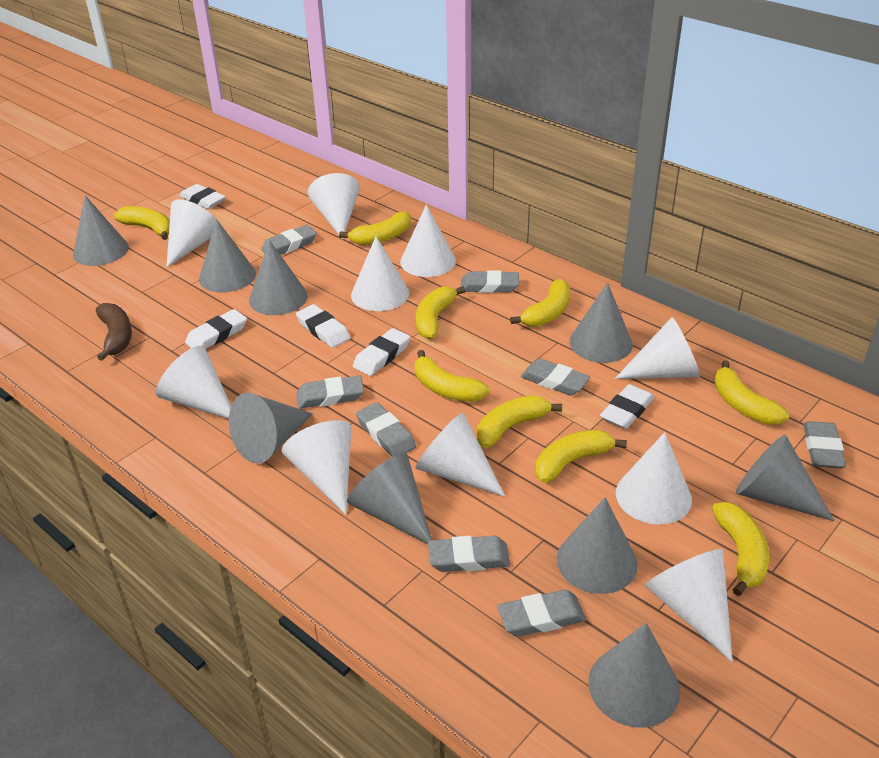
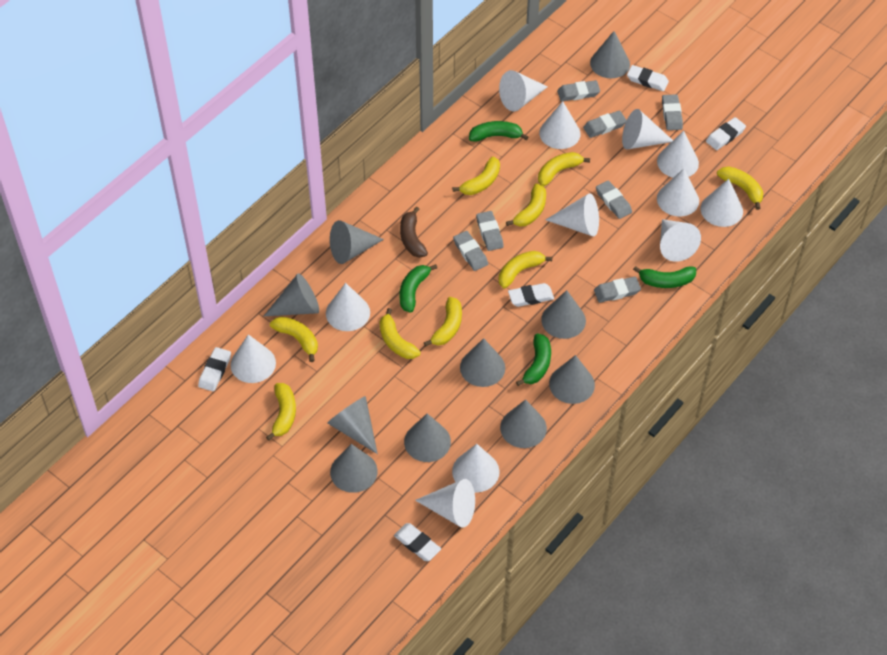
green banana: 0 -> 4
grey cone: 9 -> 10
grey eraser: 8 -> 7
white cone: 10 -> 12

